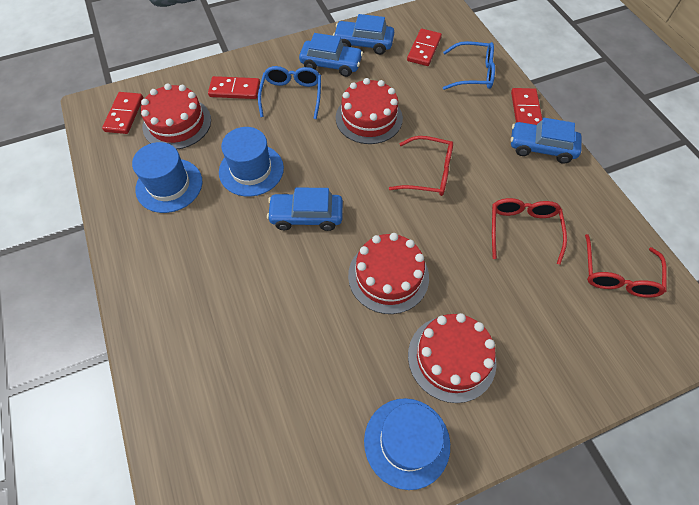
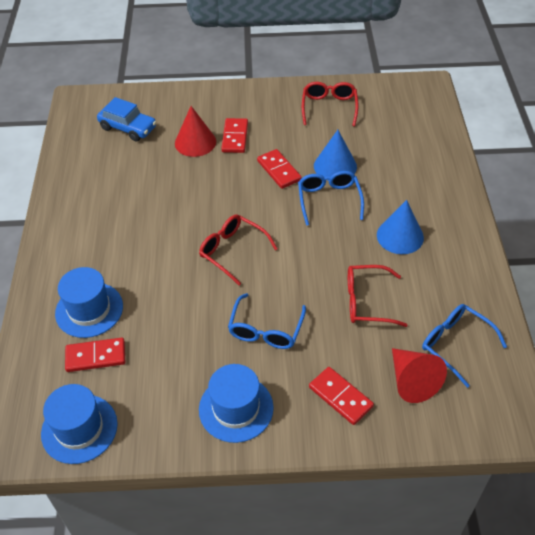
blue car: 4 -> 1
blue cone: 0 -> 2
blue glasses: 2 -> 3
red cake: 4 -> 0
red cone: 0 -> 2

